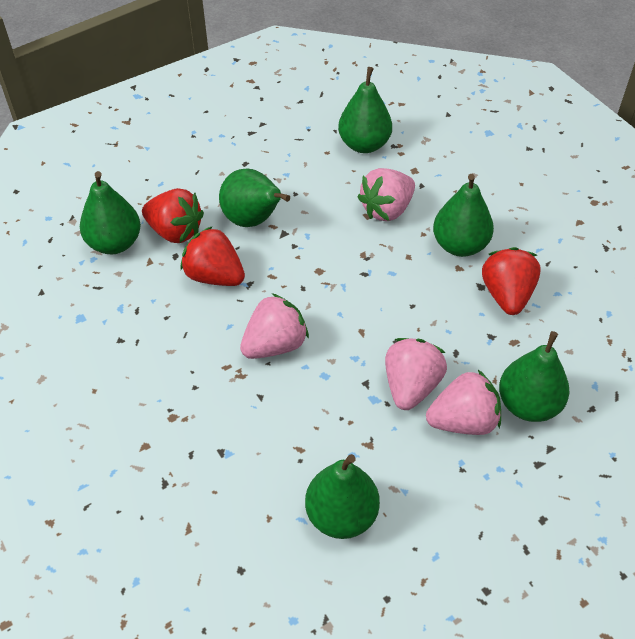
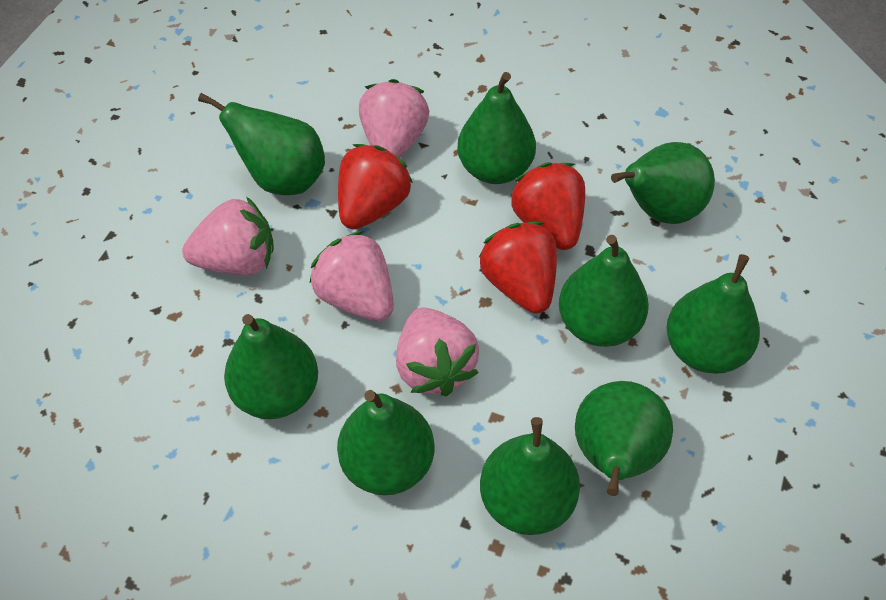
green pear: 6 -> 9

